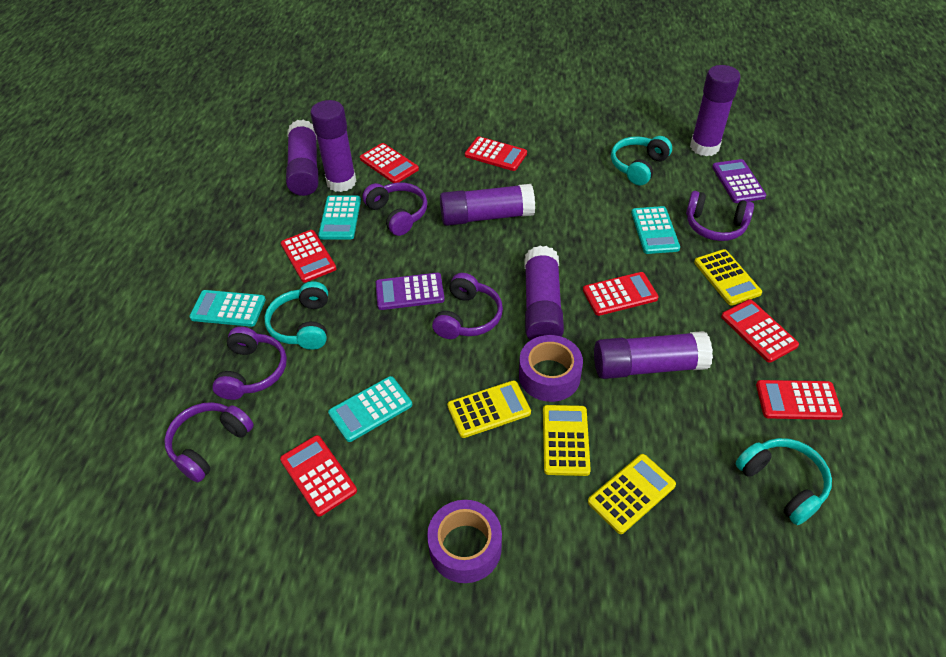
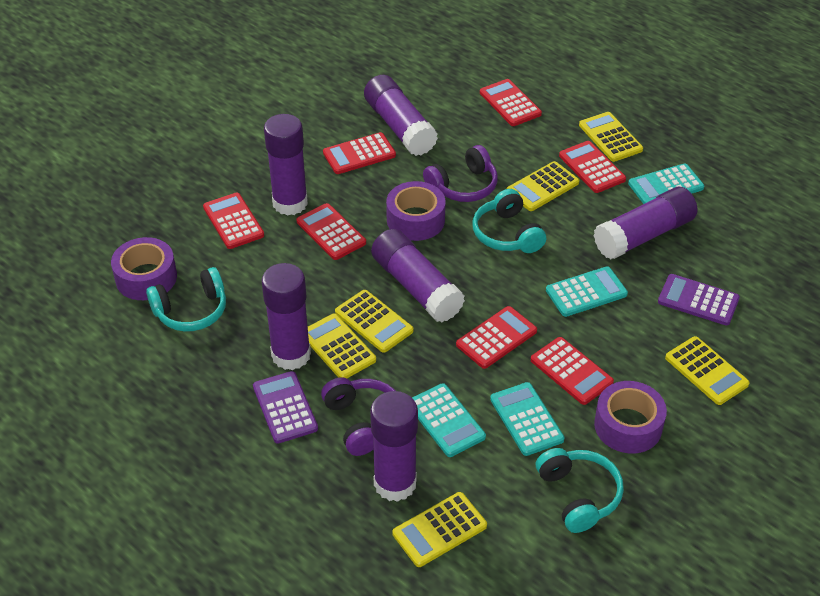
purple headphones: 5 -> 2
purple tape: 2 -> 3
yellow calculator: 4 -> 6

